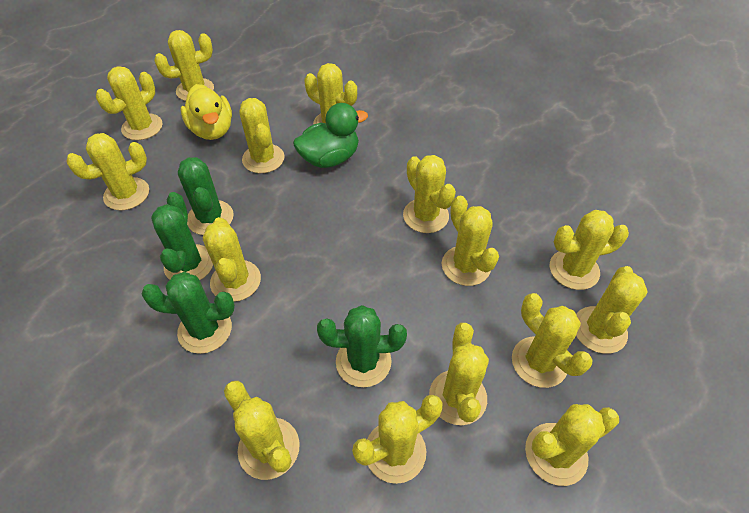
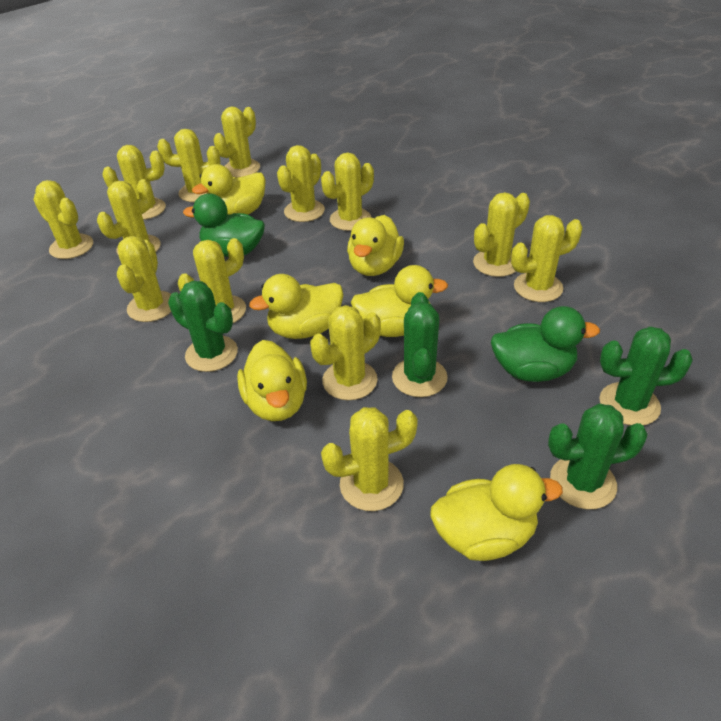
green duck: 1 -> 2
yellow cactus: 15 -> 13
yellow duck: 1 -> 6

